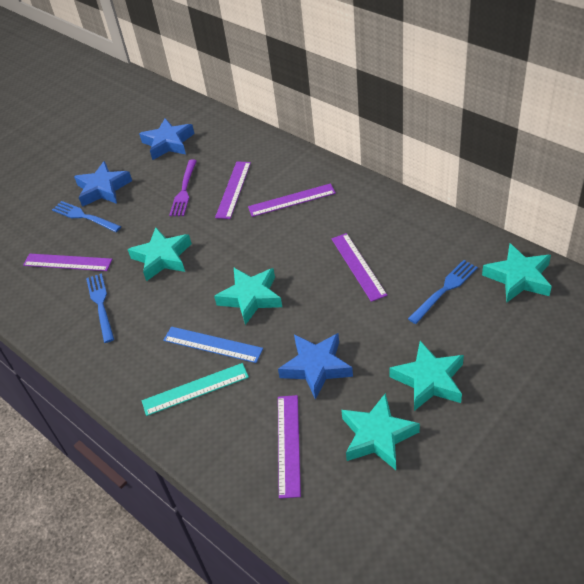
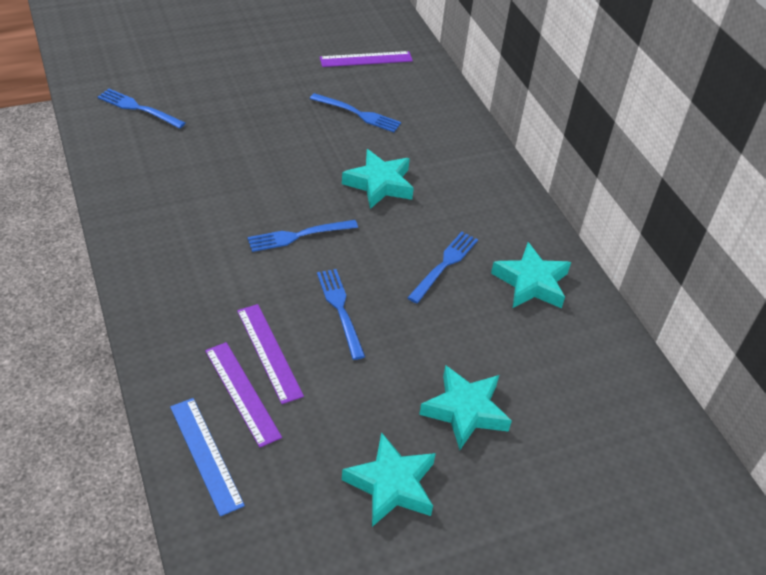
blue fork: 3 -> 5
blue star: 3 -> 0
purple fork: 1 -> 0
purple ruler: 5 -> 3
turquoise ruler: 1 -> 0
turquoise star: 5 -> 4

